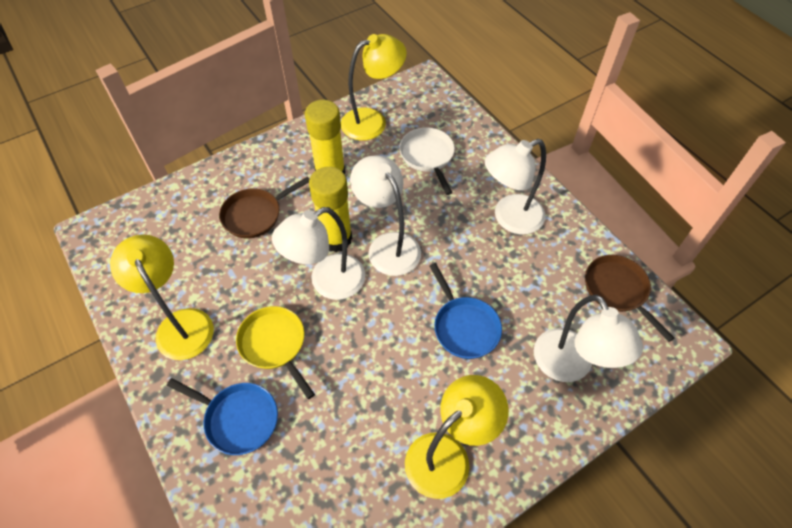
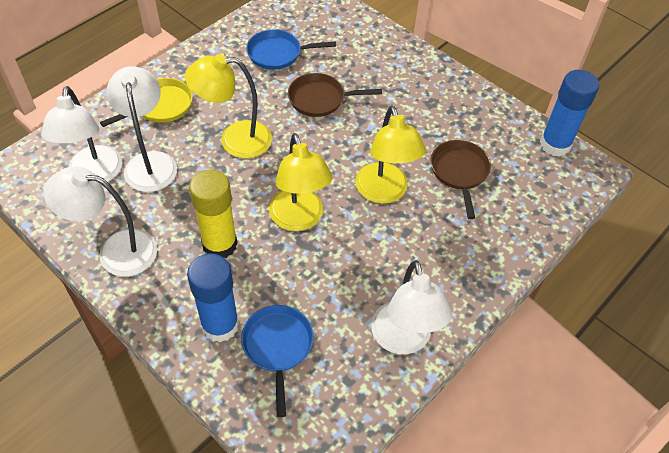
blue glue stick: 0 -> 2
white pan: 1 -> 0
yellow glue stick: 2 -> 1

